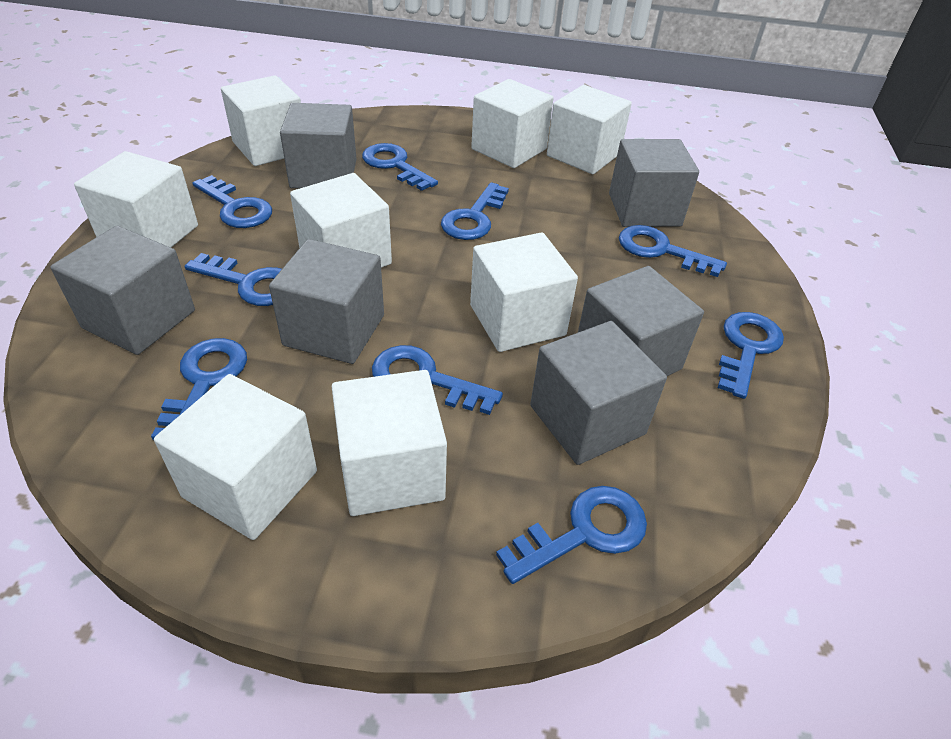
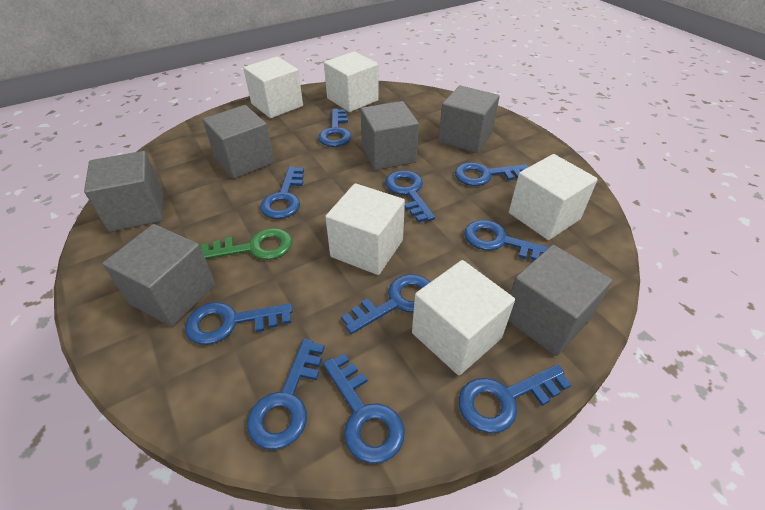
blue key: 9 -> 10
green key: 0 -> 1
white cube: 8 -> 5

